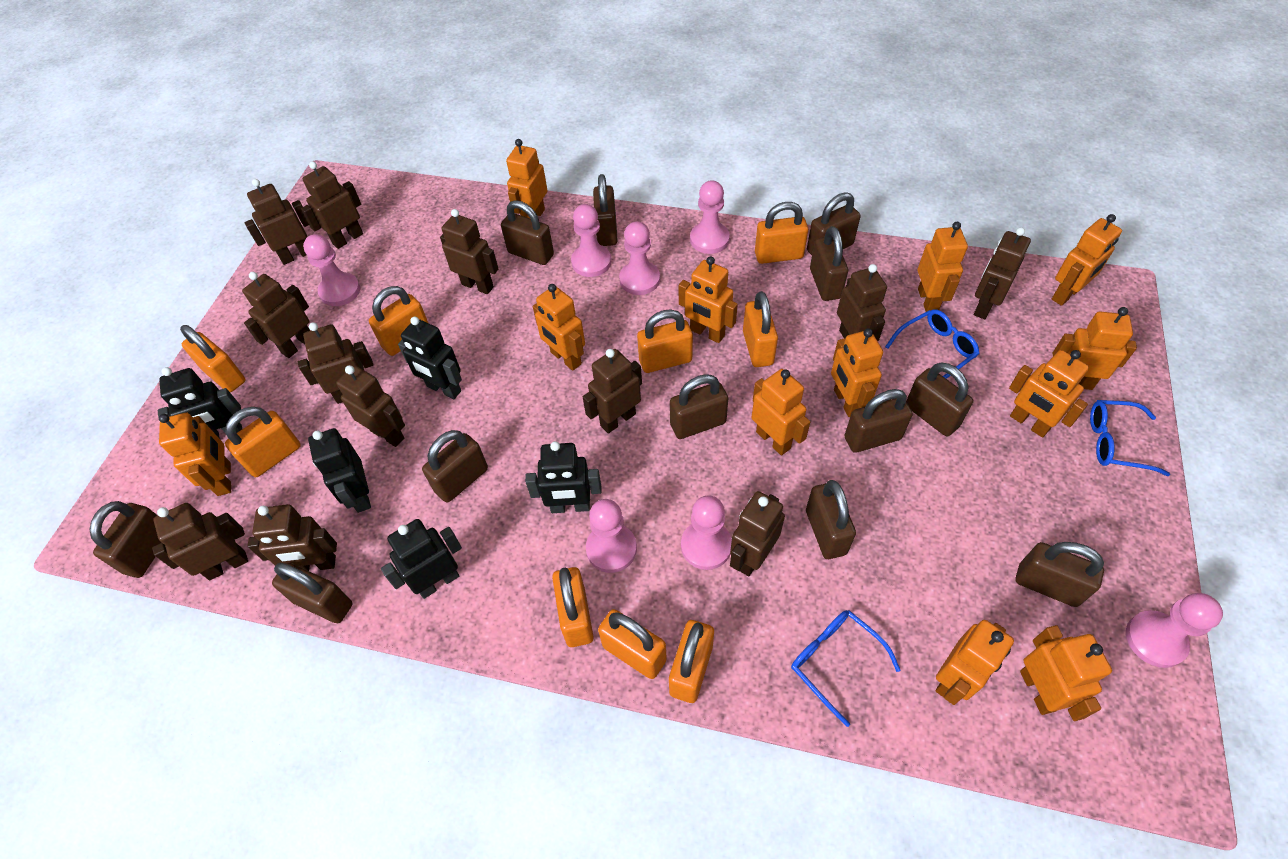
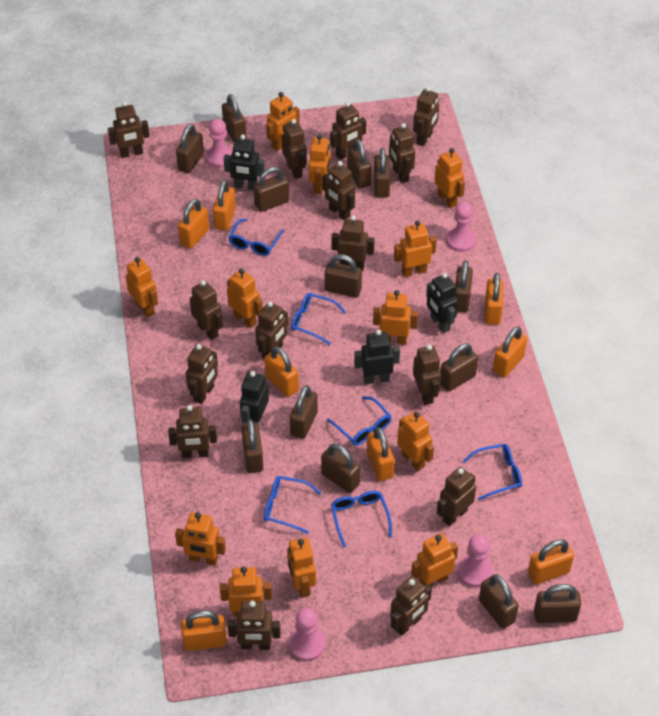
black robot: 5 -> 4
blue glasses: 3 -> 6
brown padlock: 12 -> 13
brown robot: 12 -> 15
orange padlock: 9 -> 8
pink pawn: 7 -> 4

